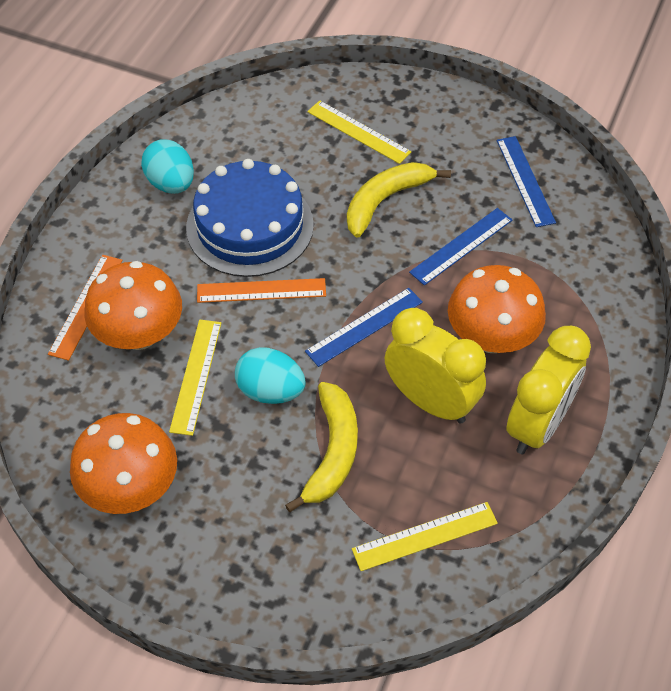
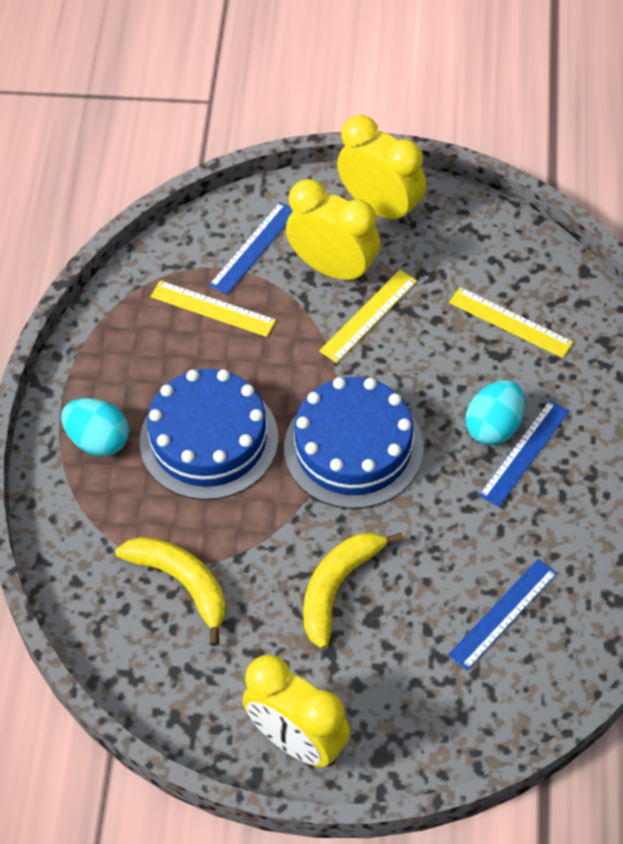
blue cake: 1 -> 2
orange mushroom: 3 -> 0
orange ruler: 2 -> 0
yellow clock: 2 -> 3

